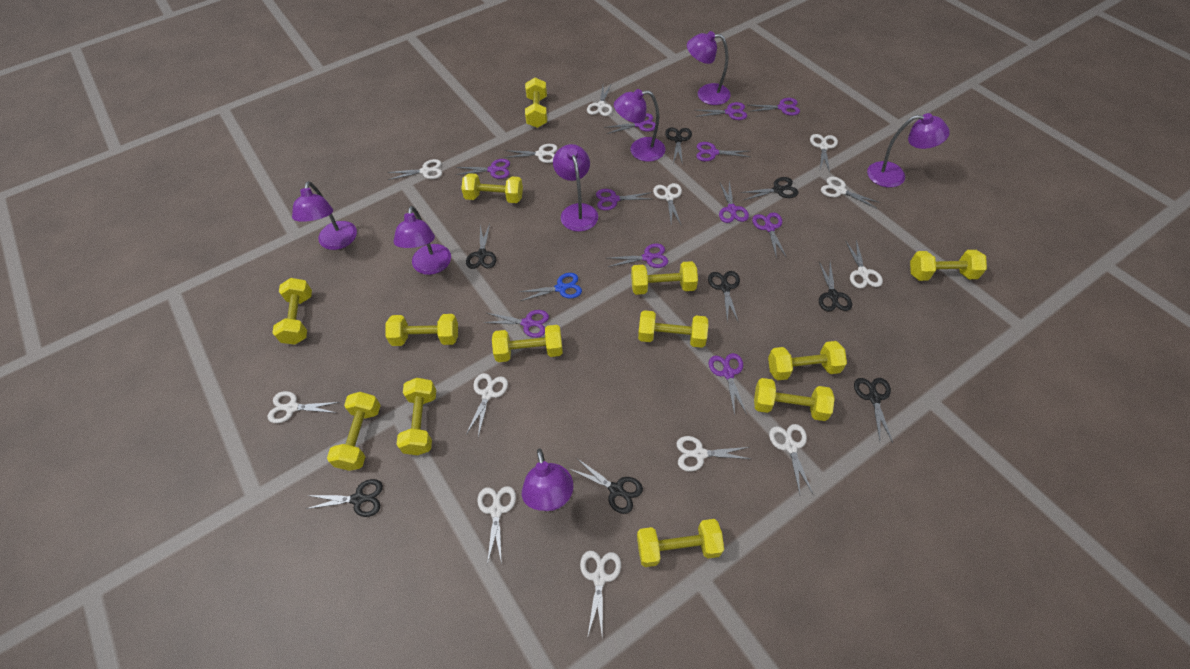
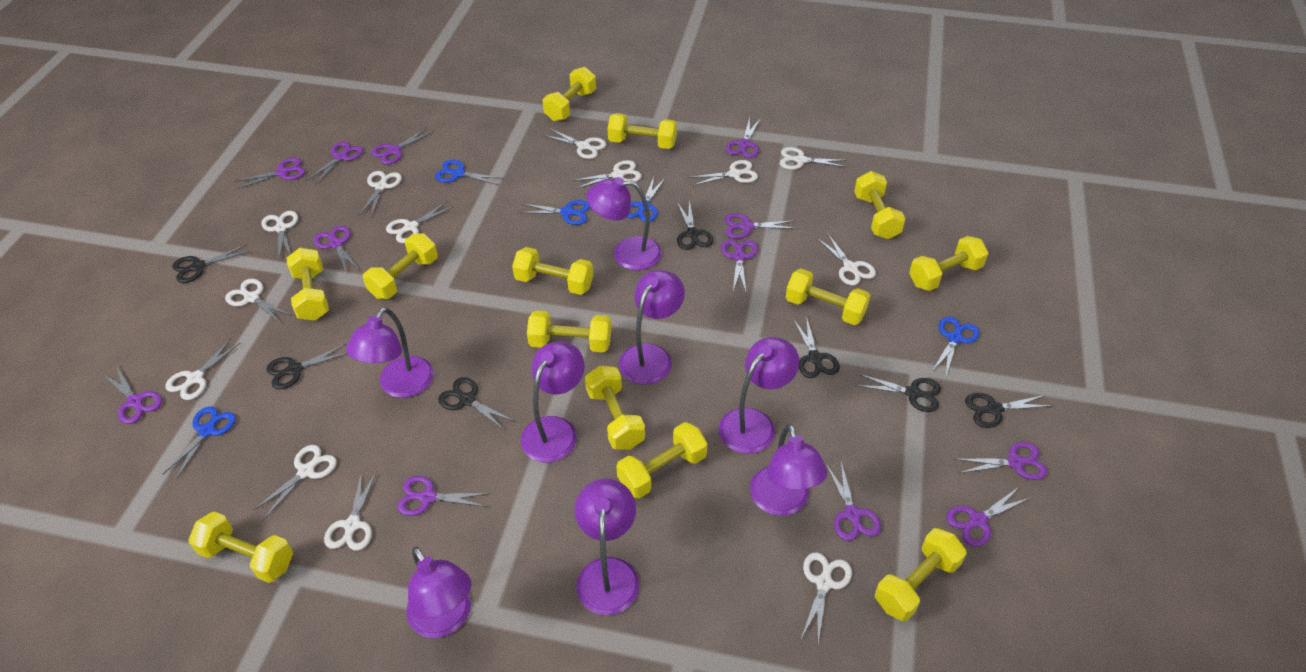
black scissors: 8 -> 7
blue scissors: 1 -> 5
purple lamp: 7 -> 8
purple scissors: 11 -> 12

